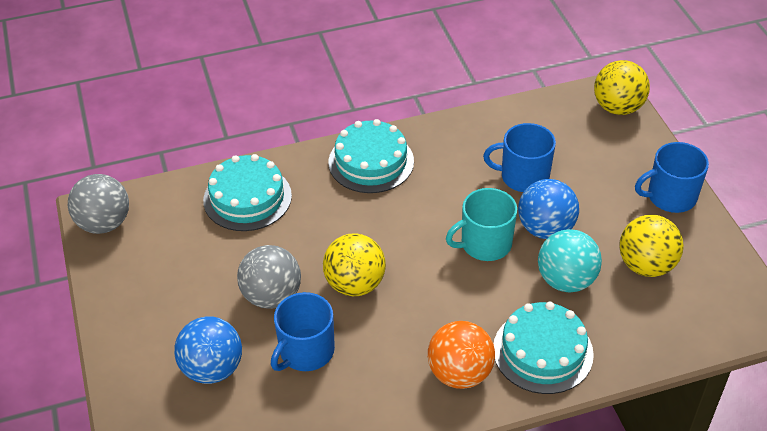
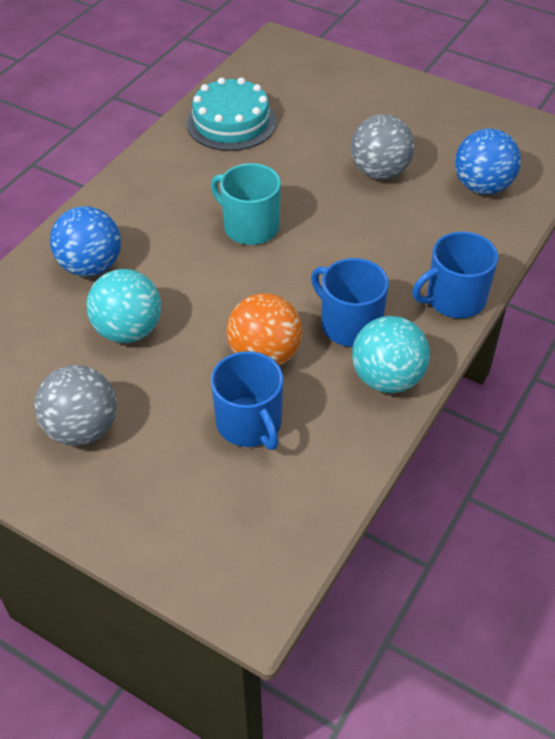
turquoise ball: 1 -> 2
turquoise cake: 3 -> 1
yellow ball: 3 -> 0

